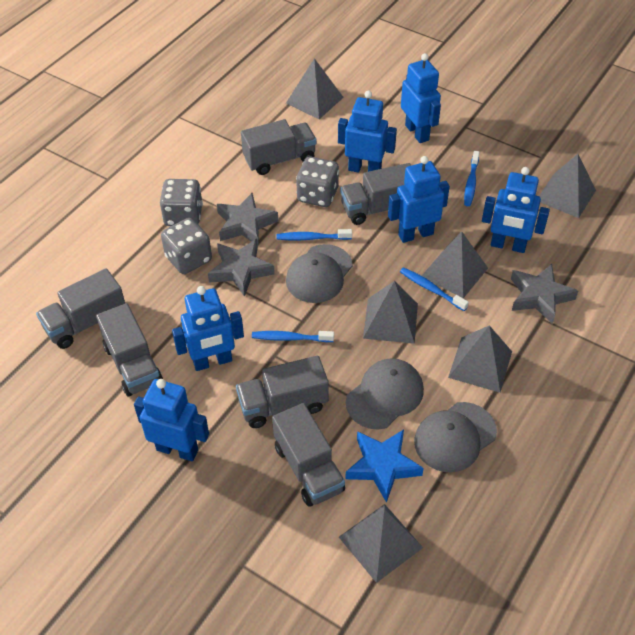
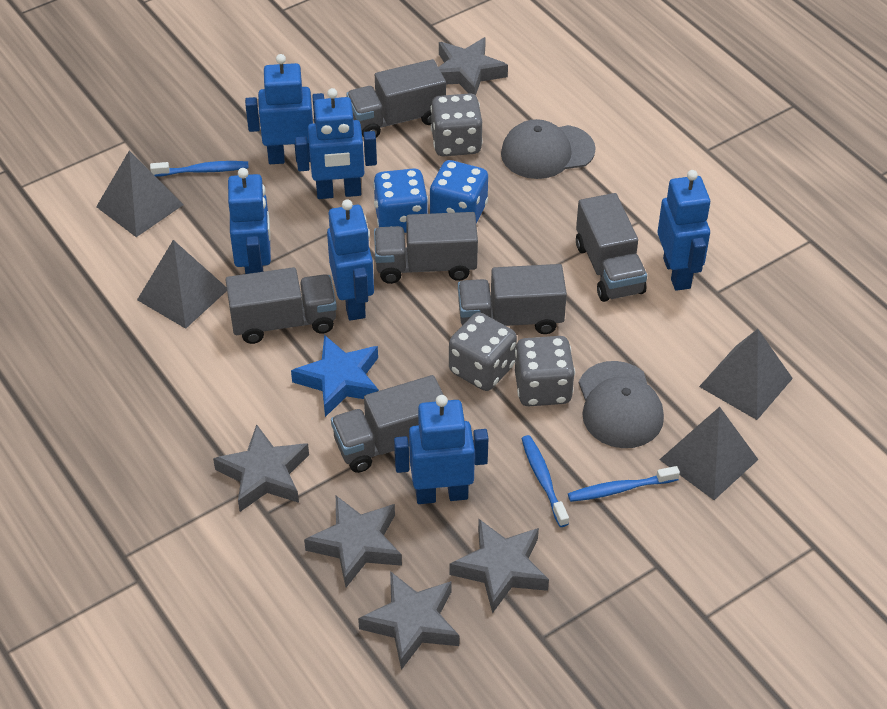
blue dice: 0 -> 2
blue toothbrush: 4 -> 3
grey cap: 3 -> 2
grey pyramid: 6 -> 4
grey star: 3 -> 5

